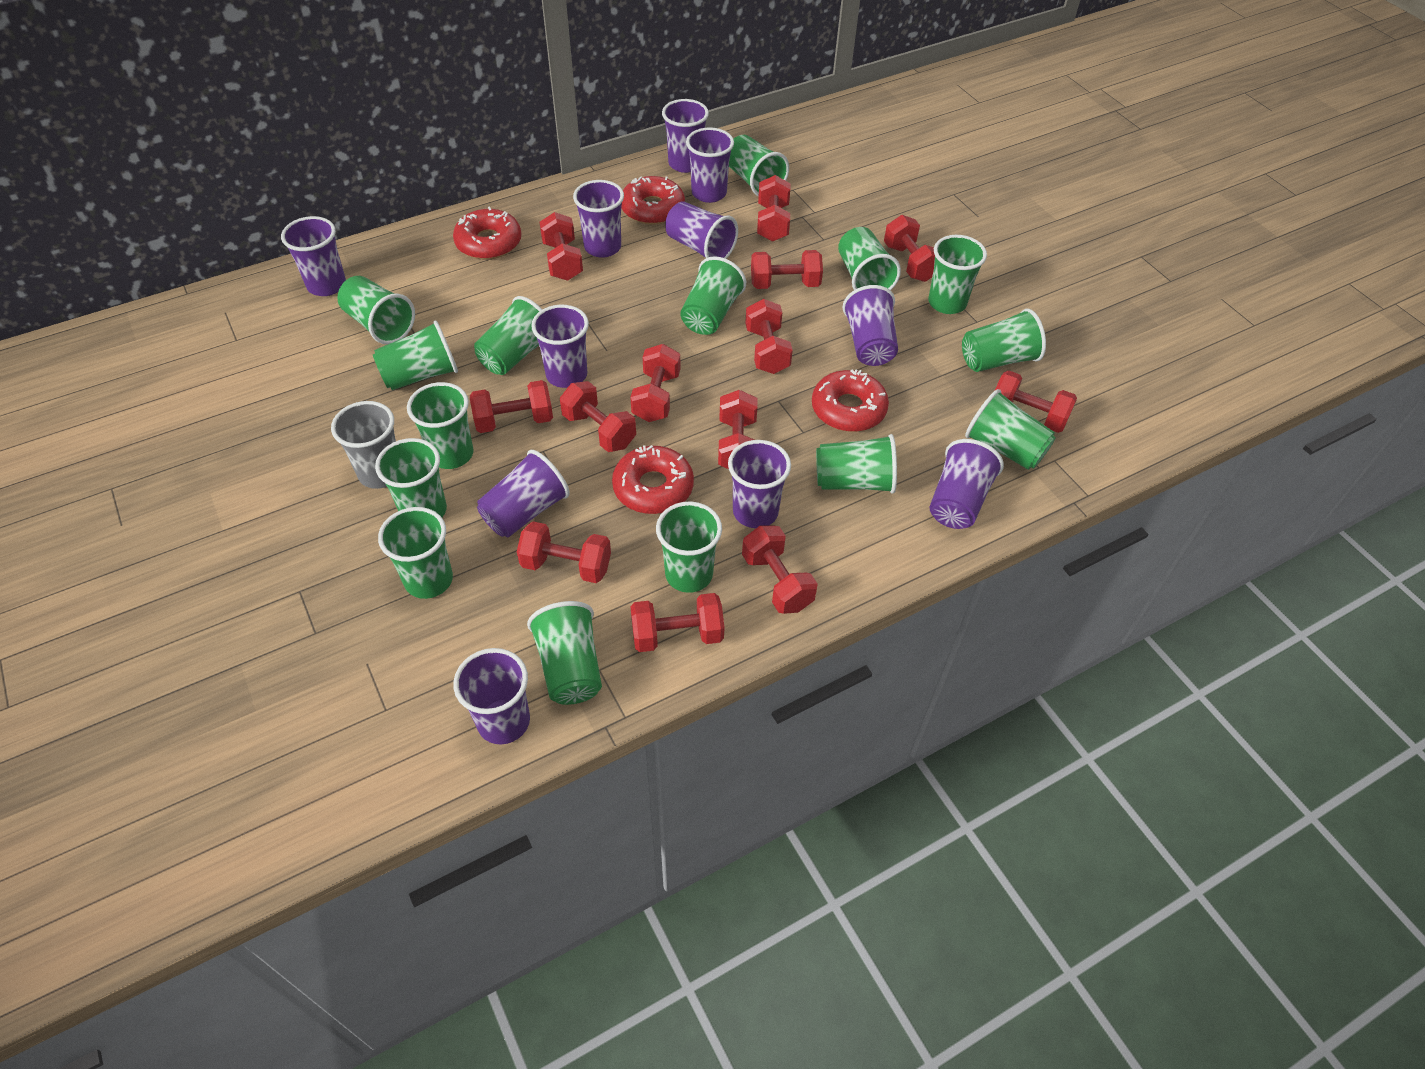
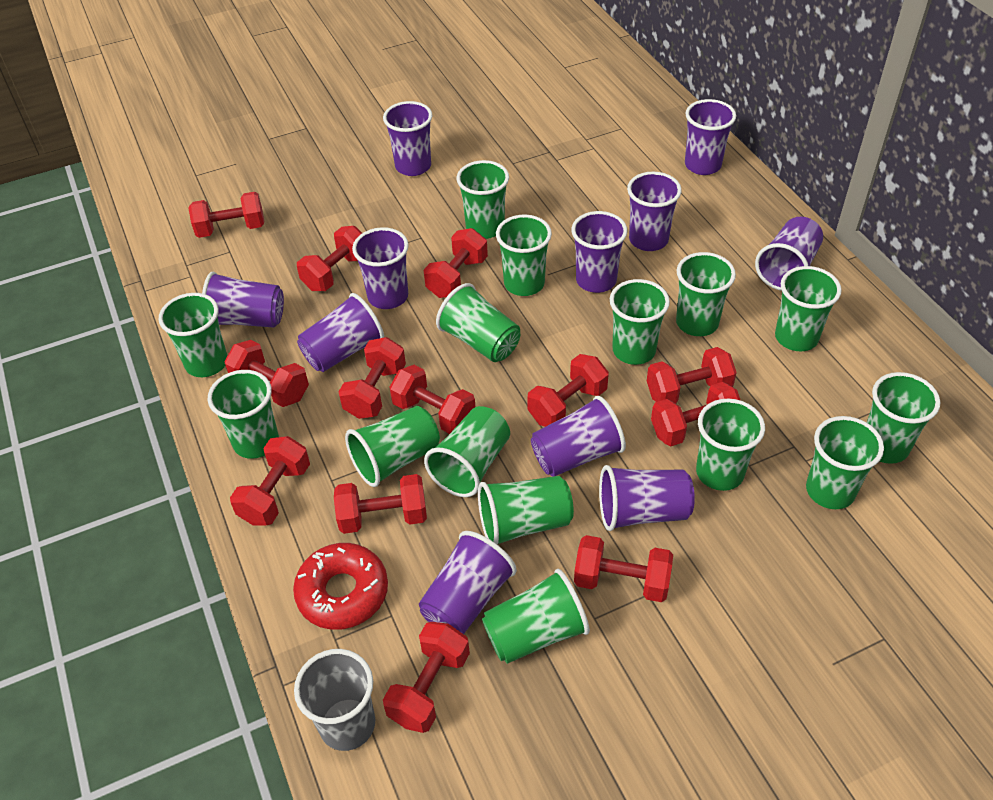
red donut: 4 -> 1

